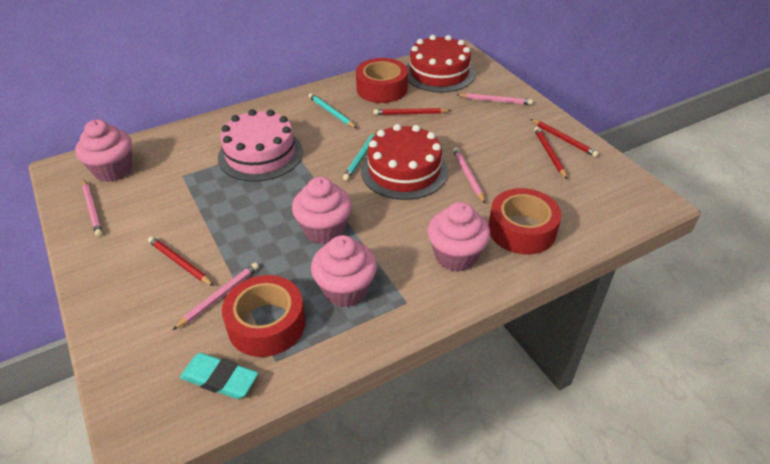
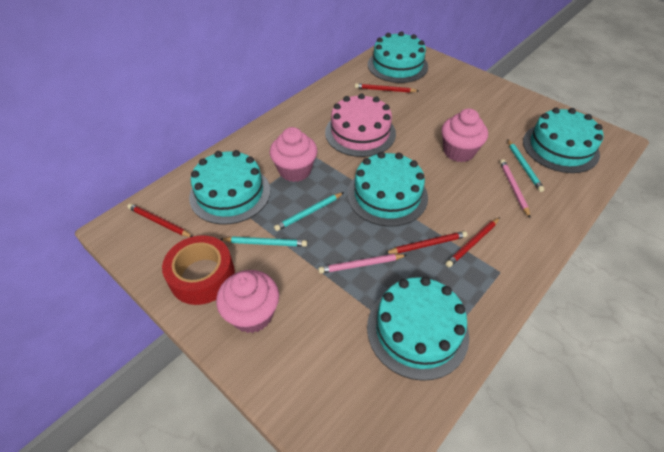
pink cupcake: 4 -> 3
pink pencil: 4 -> 2
red cake: 2 -> 0
red tape: 3 -> 1
turquoise cake: 0 -> 5
turquoise eraser: 1 -> 0
turquoise pencil: 2 -> 3

